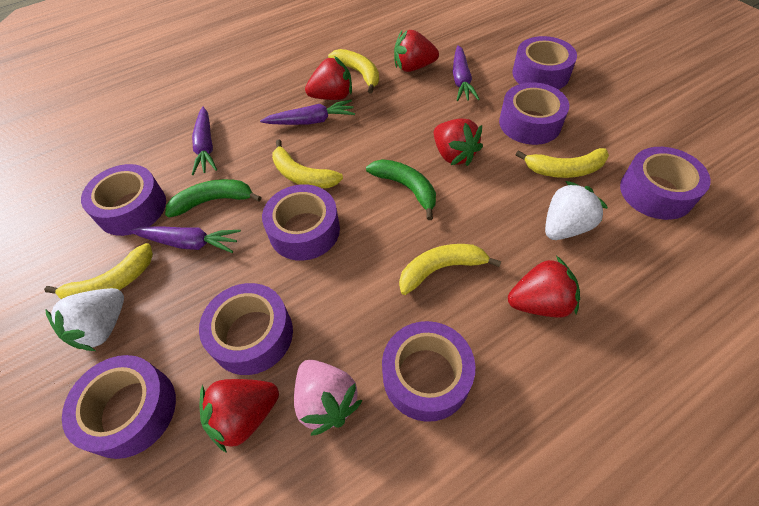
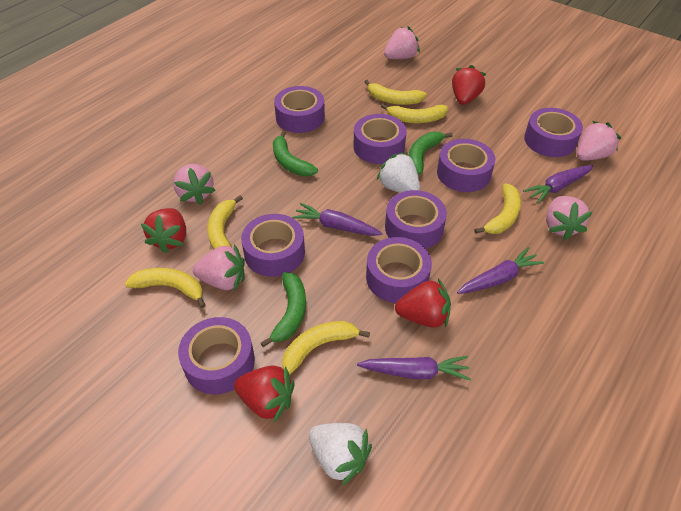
green banana: 2 -> 3
pink strawberry: 1 -> 5
red strawberry: 5 -> 4
yellow banana: 5 -> 6

